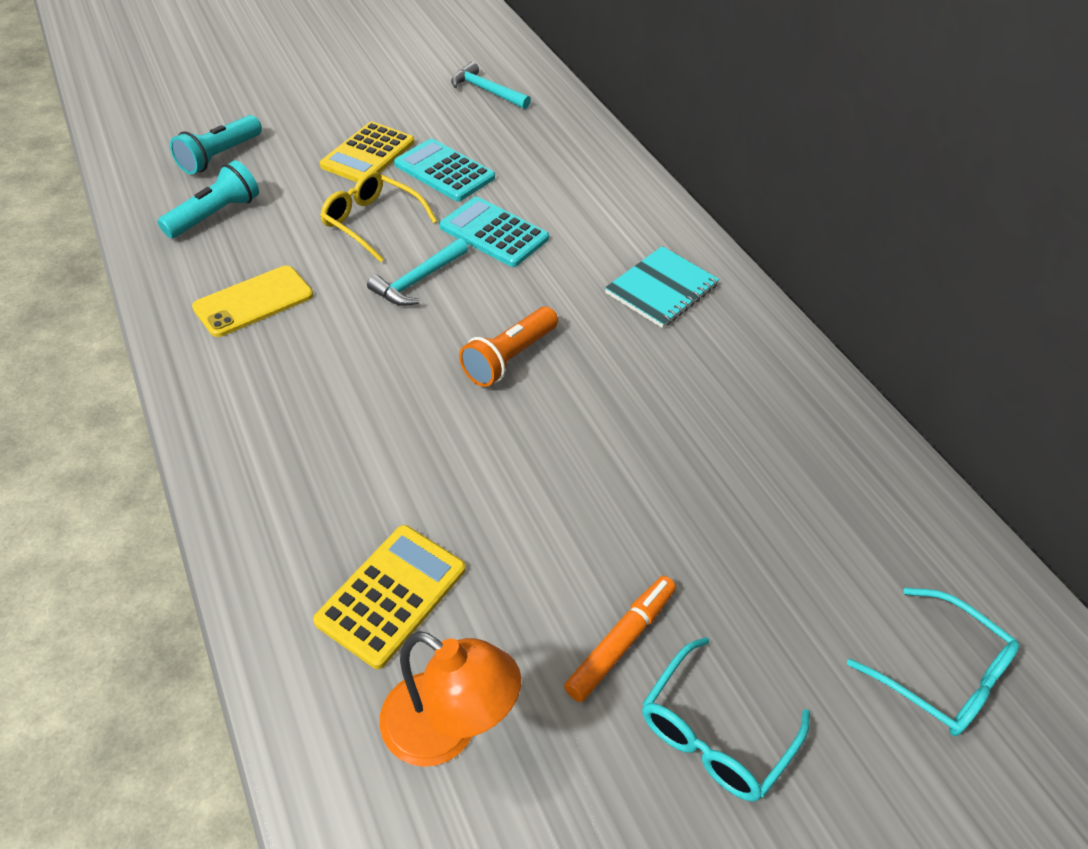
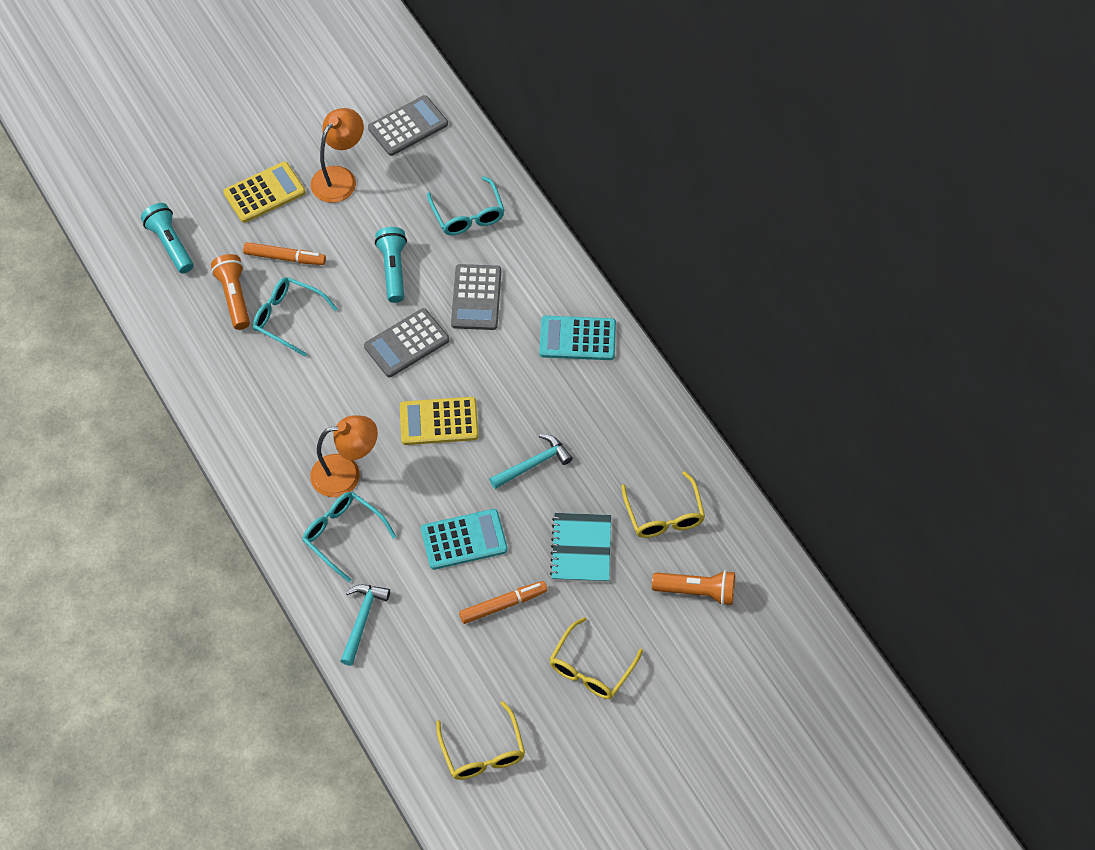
grey calculator: 0 -> 3
orange flashlight: 1 -> 2
orange lamp: 1 -> 2
orange marker: 1 -> 2
turquoise glasses: 2 -> 3
yellow glasses: 1 -> 3
yellow phone: 1 -> 0

